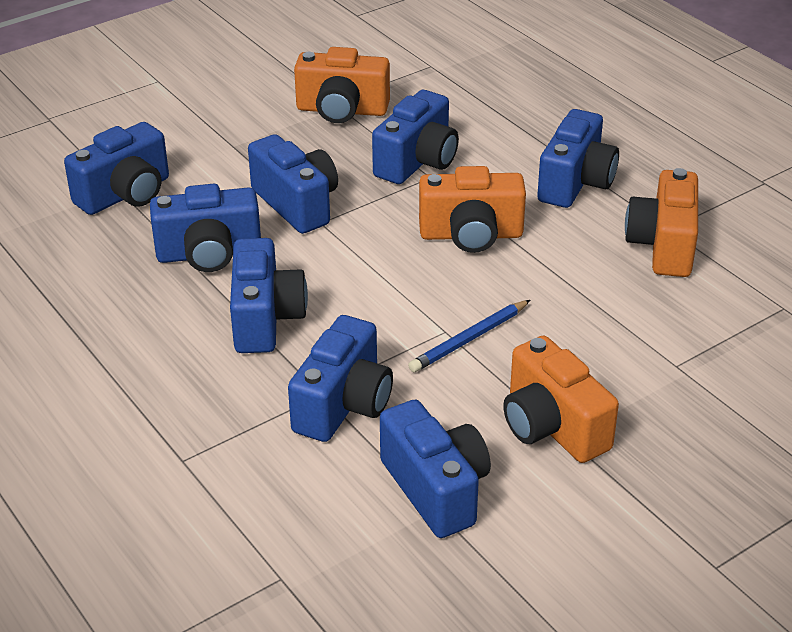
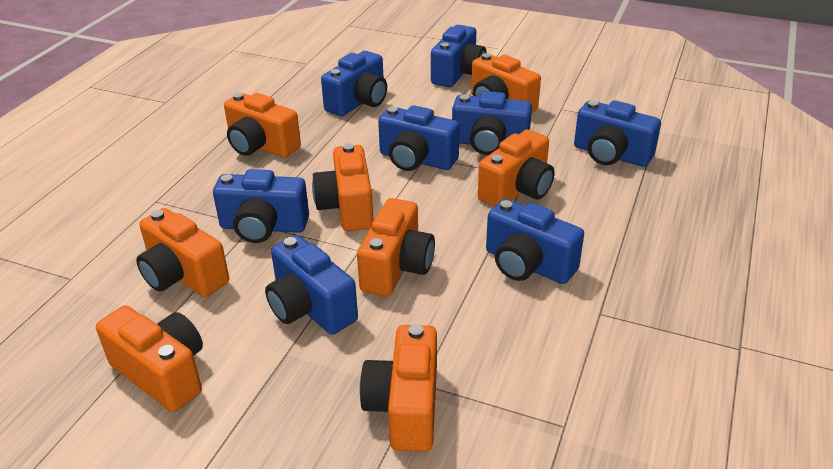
blue pencil: 1 -> 0
orange camera: 4 -> 8

